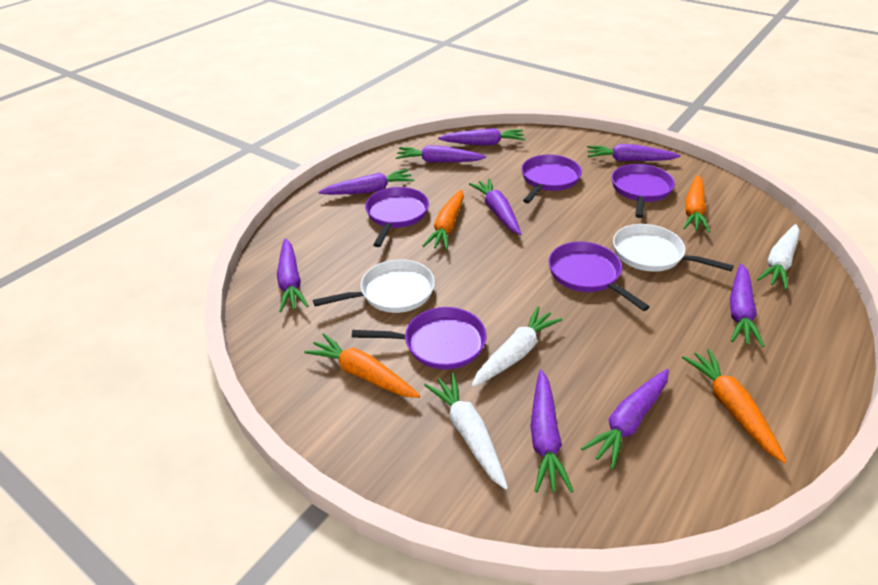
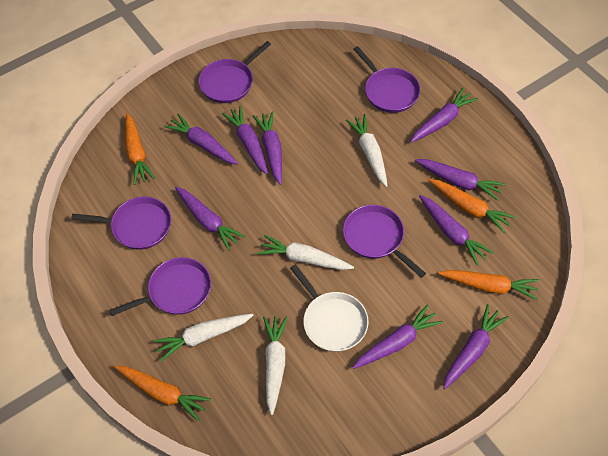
white carrot: 3 -> 4
white pan: 2 -> 1

